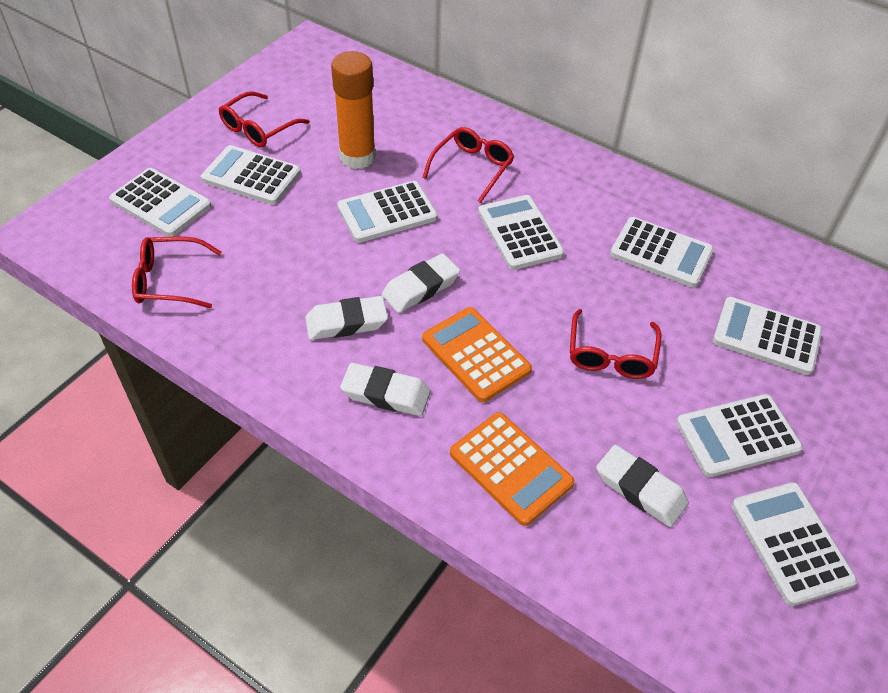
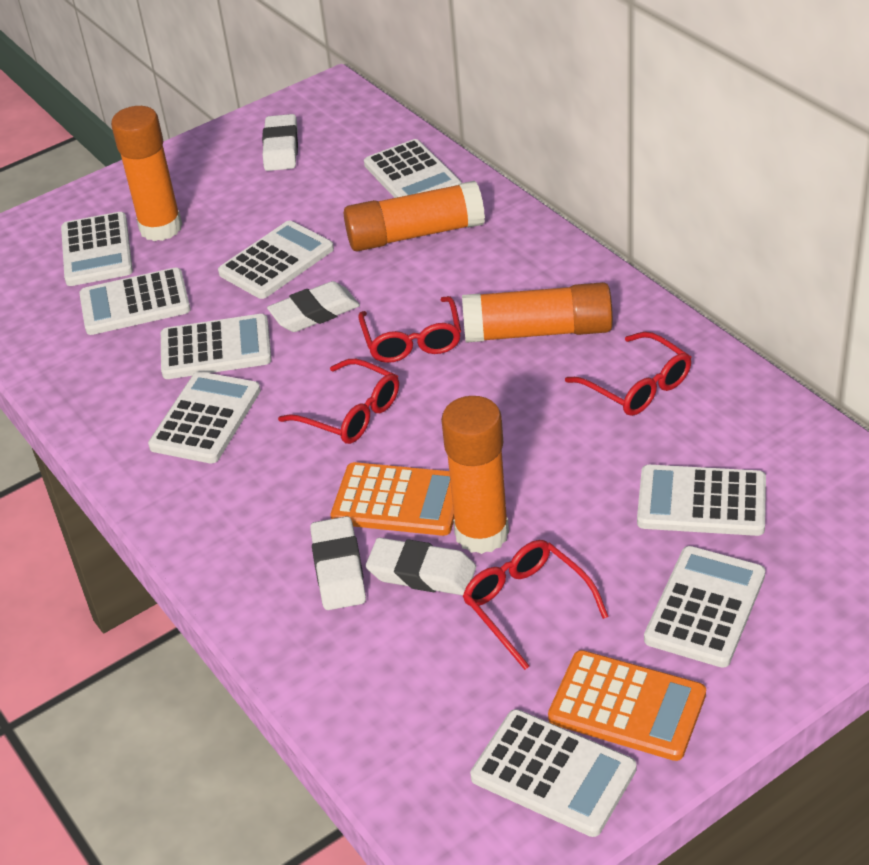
orange glue stick: 1 -> 4
white calculator: 8 -> 9

